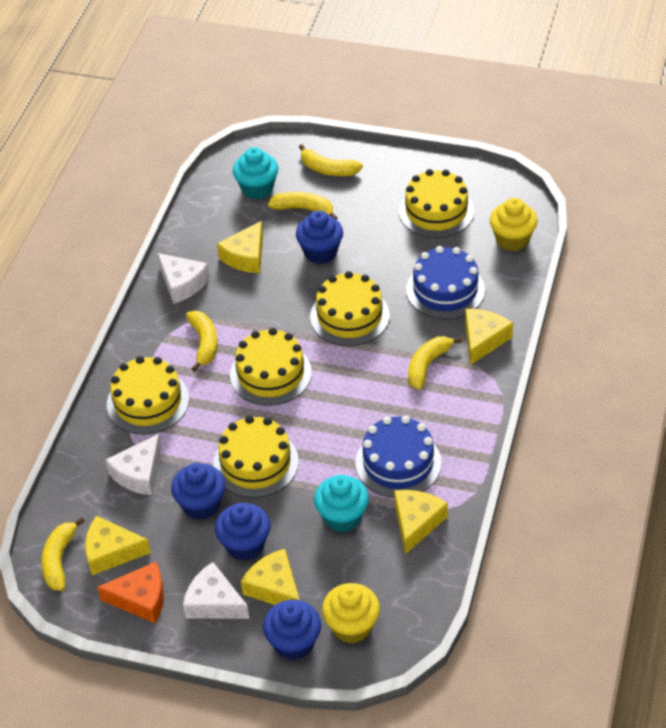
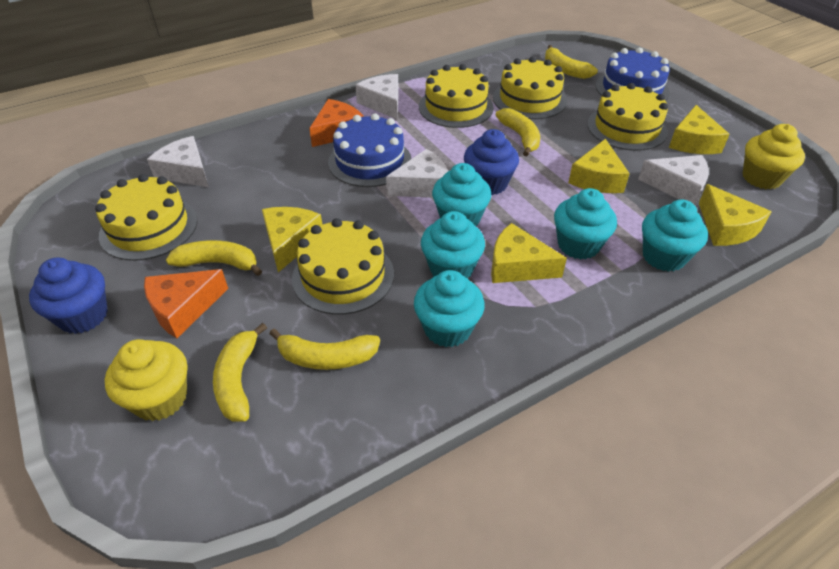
blue cupcake: 4 -> 2
orange cheese: 1 -> 2
turquoise cupcake: 2 -> 5
white cheese: 3 -> 4

